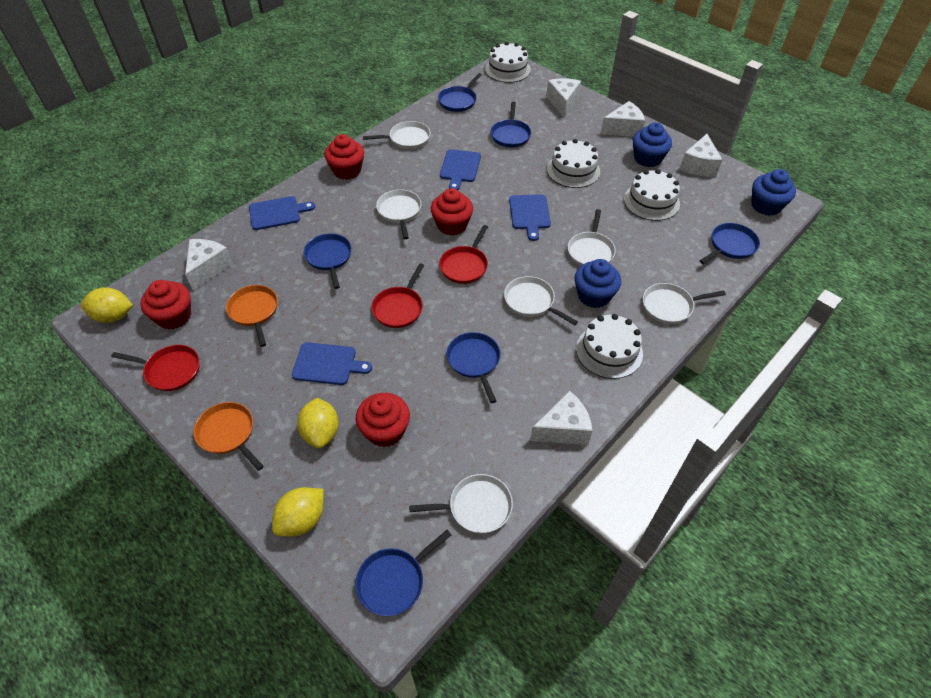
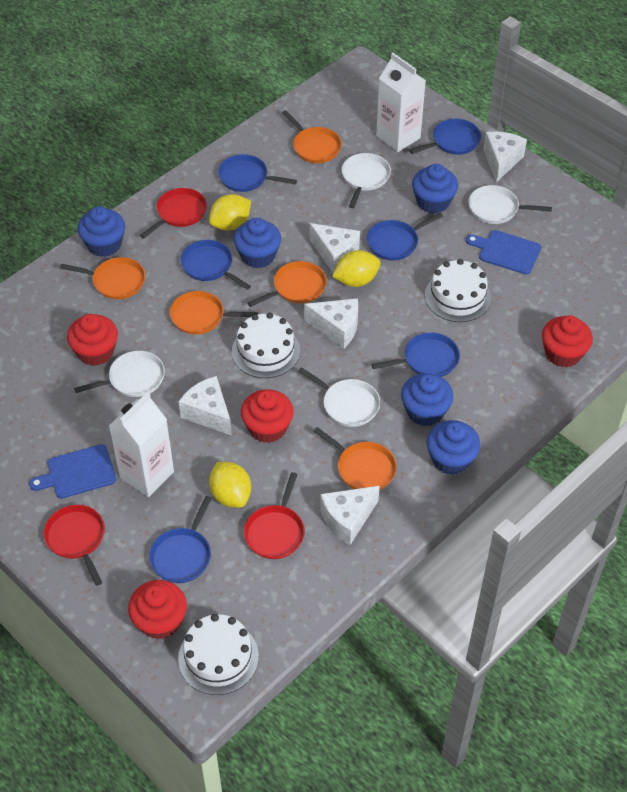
blue cupcake: 3 -> 5
blue cutting board: 4 -> 2
orange pan: 2 -> 5
white cake: 4 -> 3
white carton: 0 -> 2
white pan: 6 -> 4

